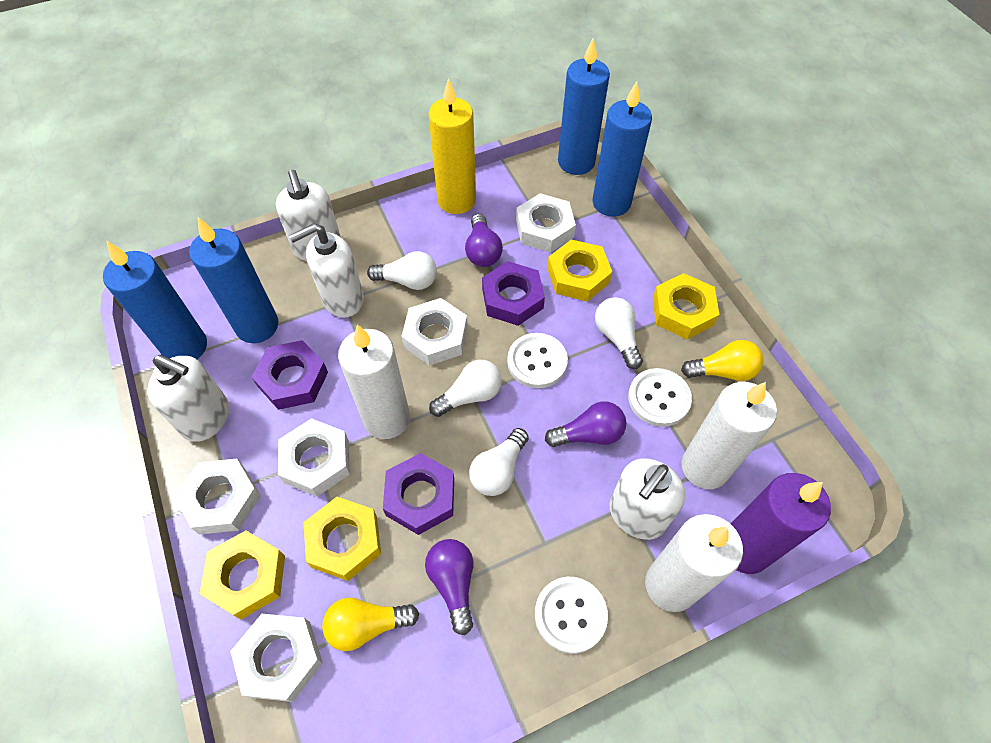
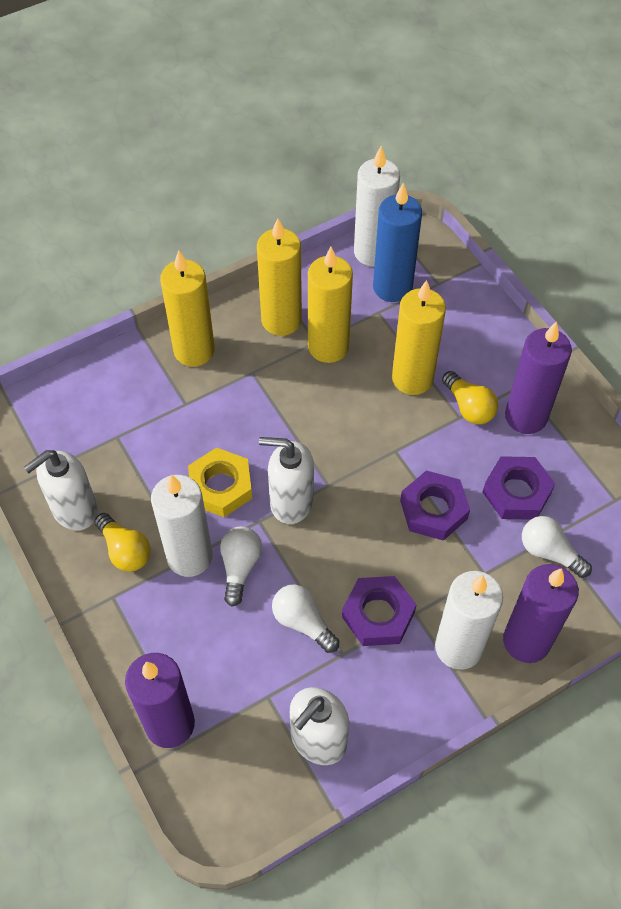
blue candle: 4 -> 1
purple candle: 1 -> 3
purple light bulb: 3 -> 0
white button: 3 -> 0
white light bulb: 4 -> 3
white nut: 5 -> 0
white soap dispenser: 4 -> 3
yellow candle: 1 -> 4
yellow nut: 4 -> 1

